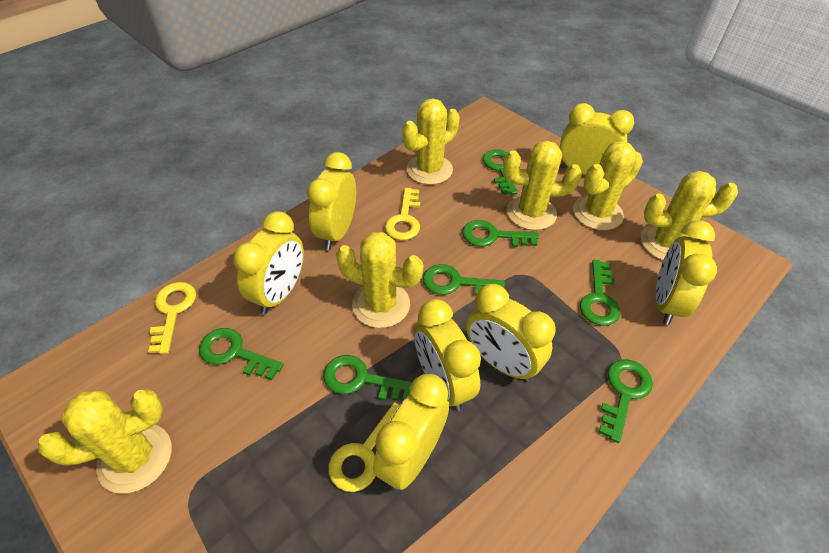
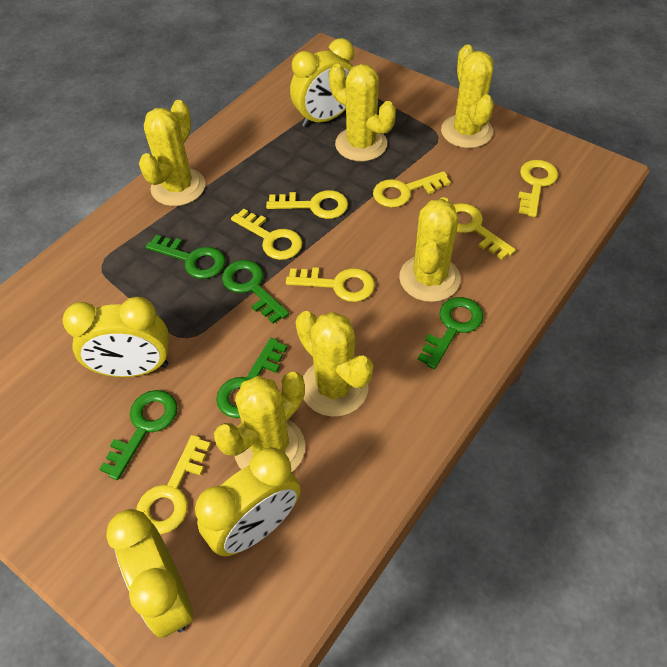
green key: 7 -> 5
yellow clock: 7 -> 4
yellow key: 3 -> 7

